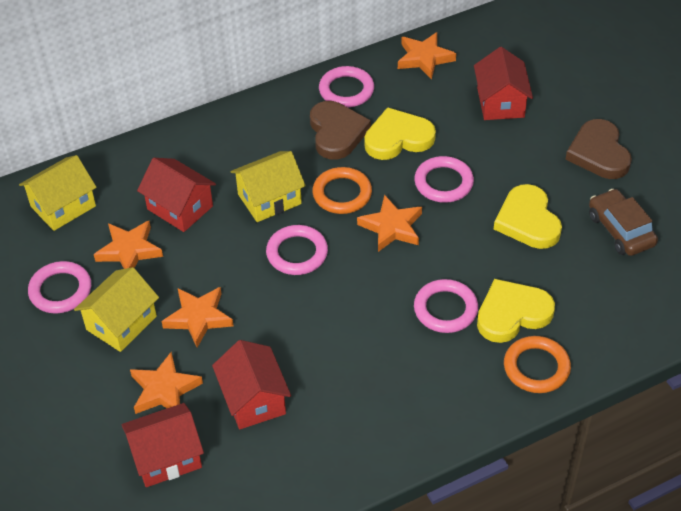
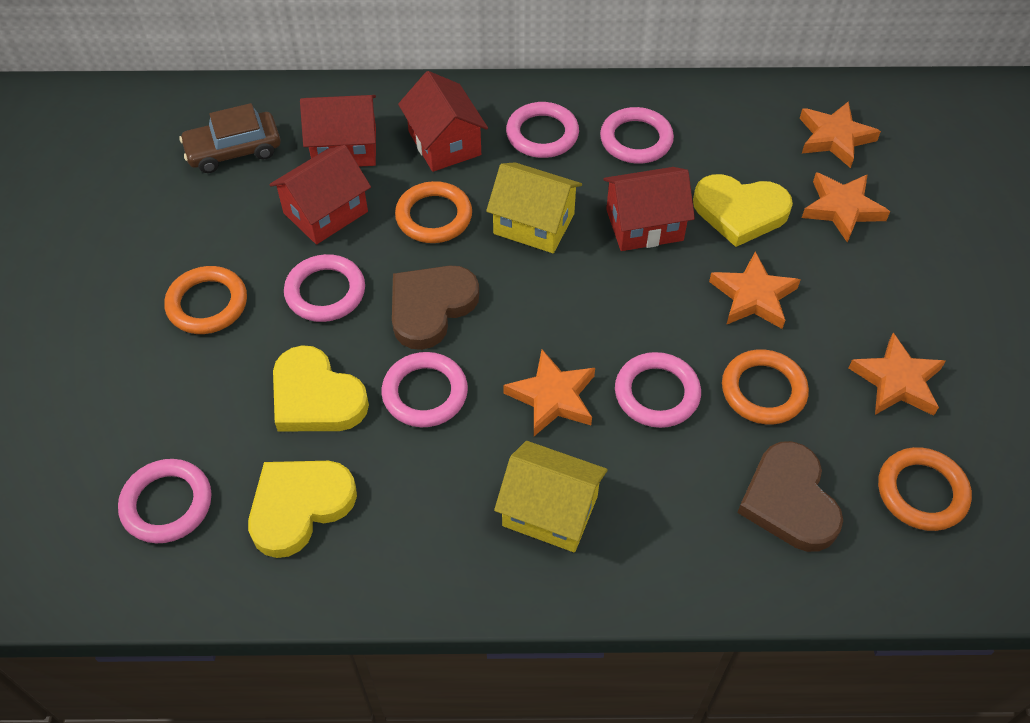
orange ring: 2 -> 4
pink ring: 5 -> 6
yellow house: 3 -> 2

